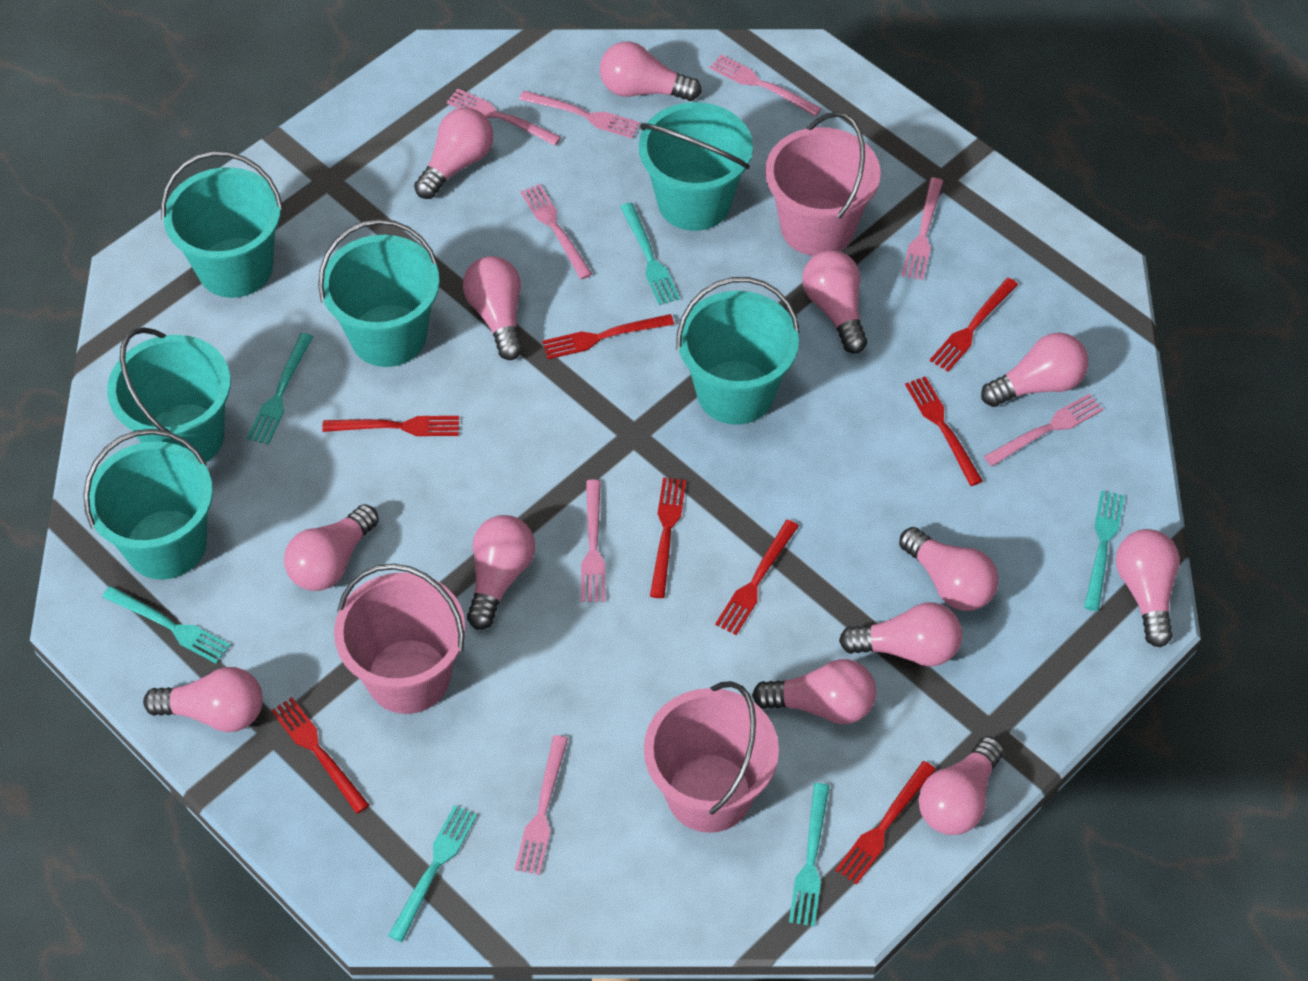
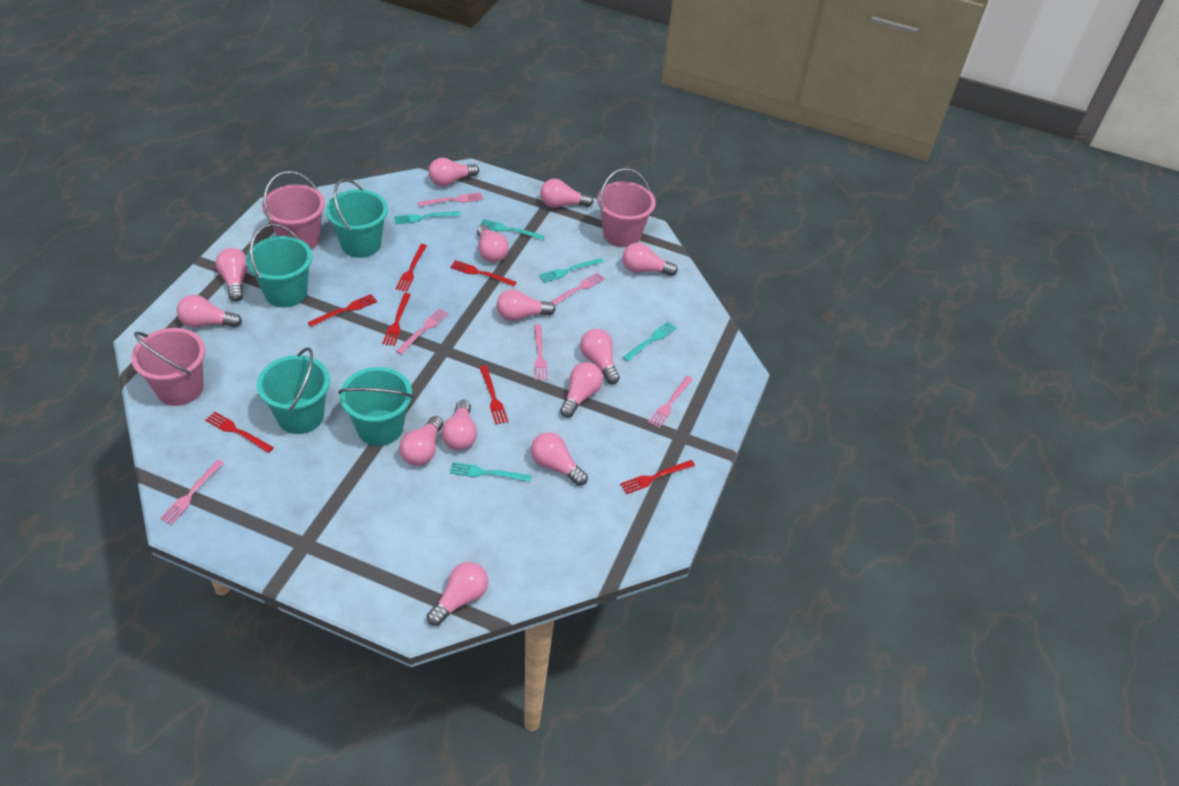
pink fork: 8 -> 6
red fork: 8 -> 7
turquoise bucket: 6 -> 4
turquoise fork: 6 -> 5

